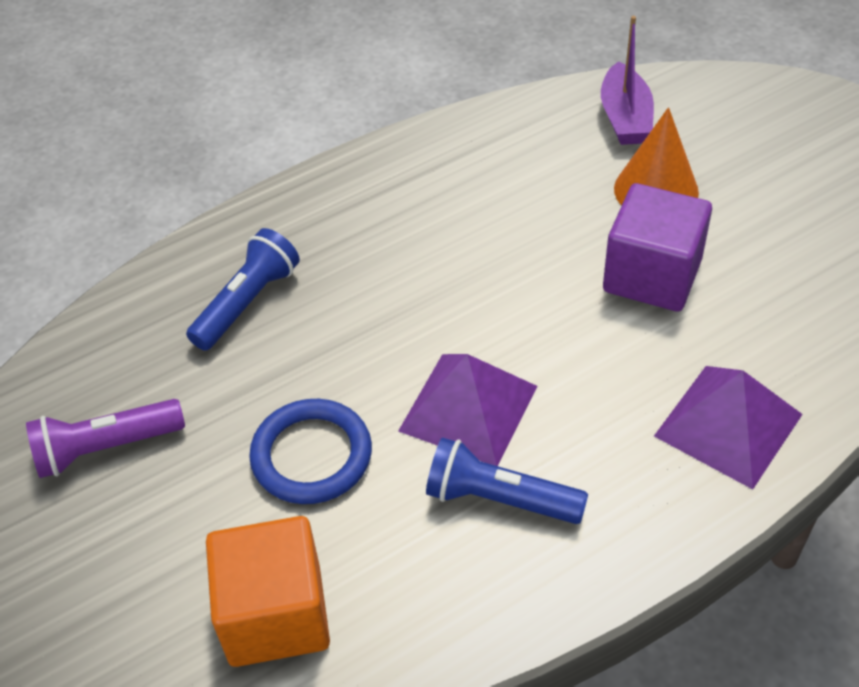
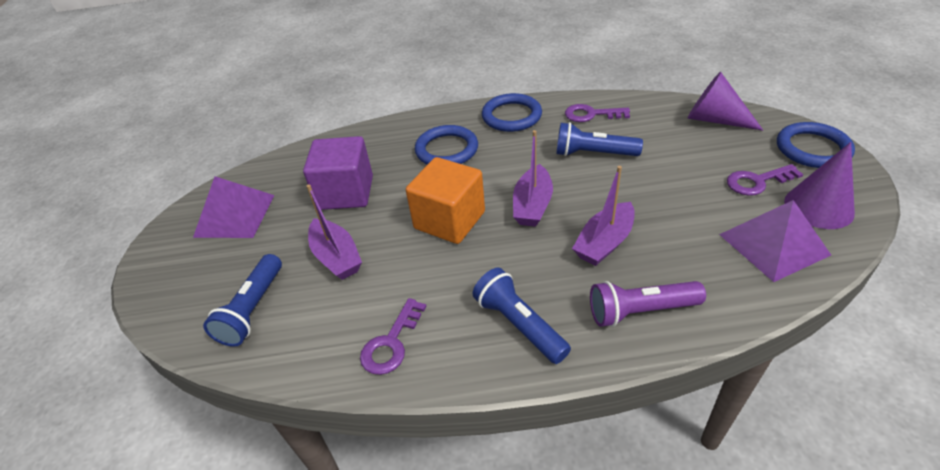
blue flashlight: 2 -> 3
blue ring: 1 -> 3
orange cone: 1 -> 0
purple boat: 1 -> 3
purple cone: 0 -> 2
purple key: 0 -> 3

